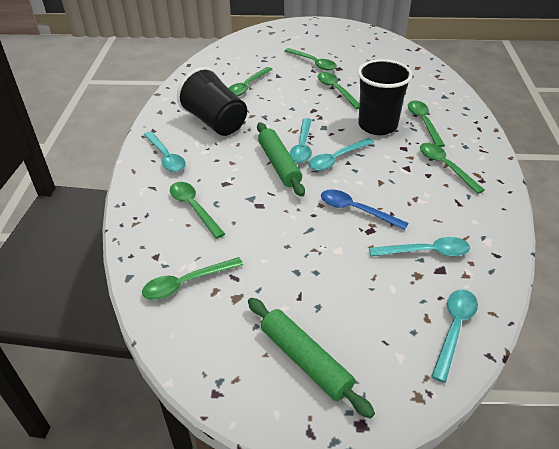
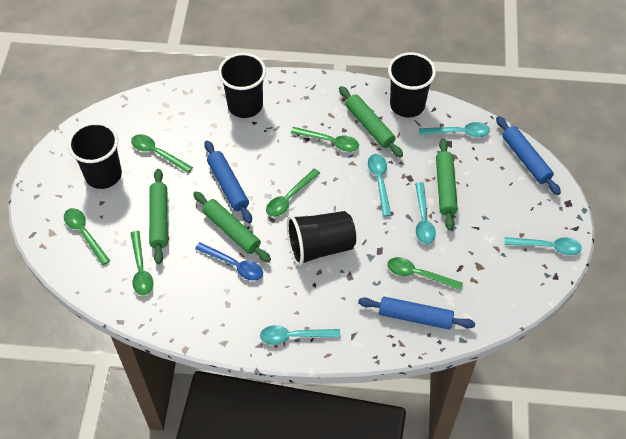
black cup: 2 -> 4
blue rolling pin: 0 -> 3
green rolling pin: 2 -> 4
green spoon: 7 -> 6

